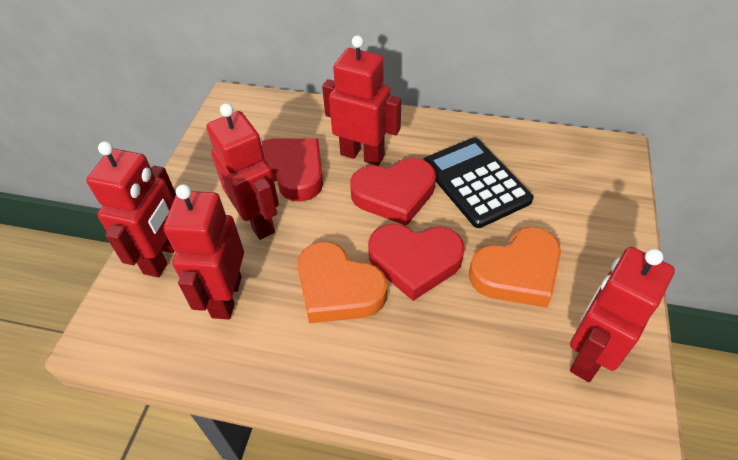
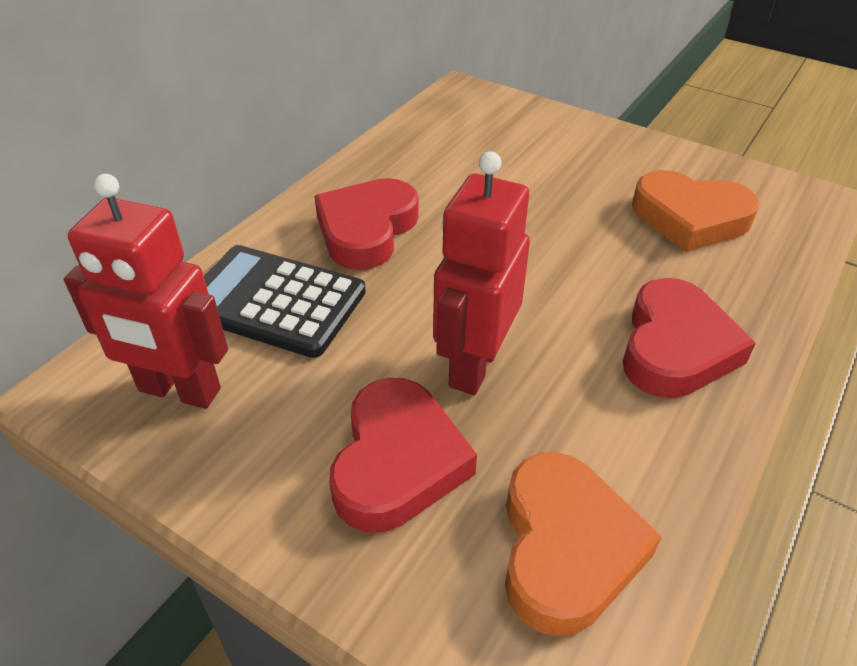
red robot: 5 -> 2

